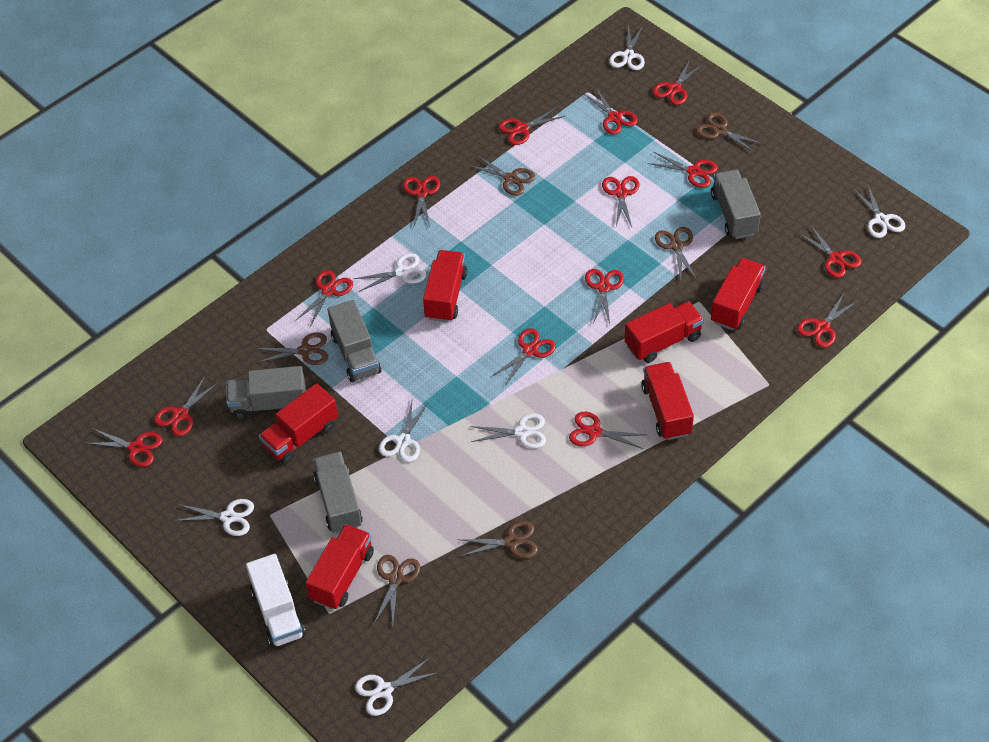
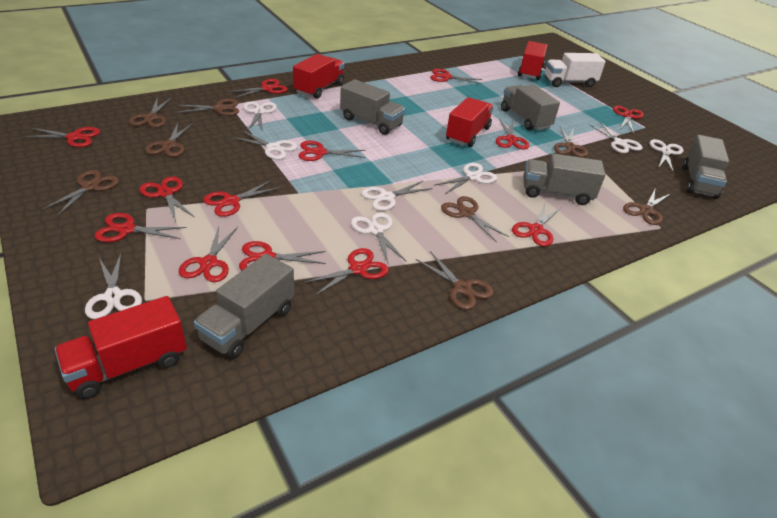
brown scissors: 6 -> 8
grey truck: 4 -> 5
red scissors: 14 -> 13
red truck: 6 -> 4
white scissors: 7 -> 8

